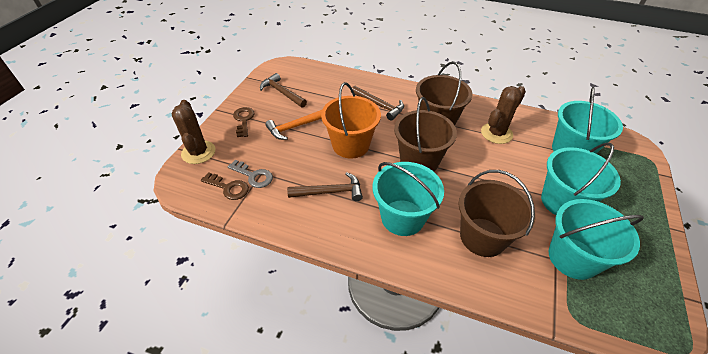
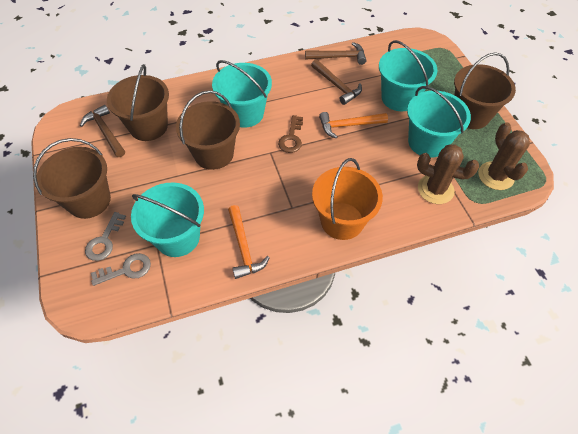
brown bucket: 3 -> 4
brown key: 2 -> 1
grey key: 1 -> 2
orange hammer: 1 -> 2

